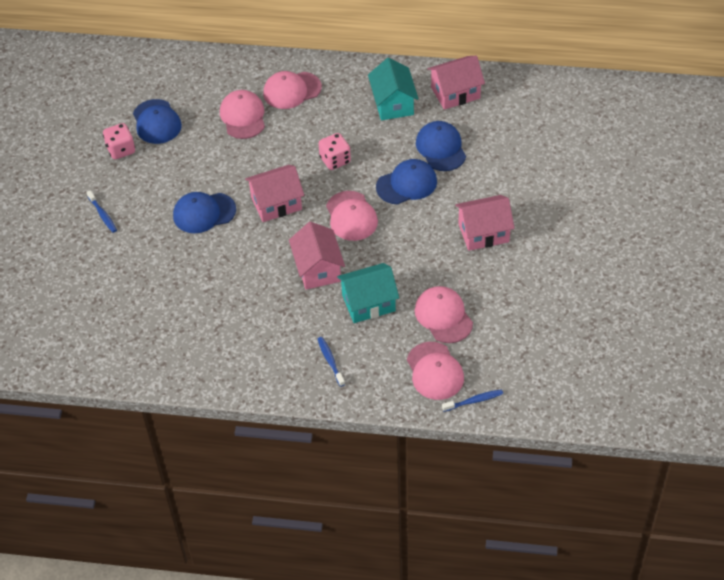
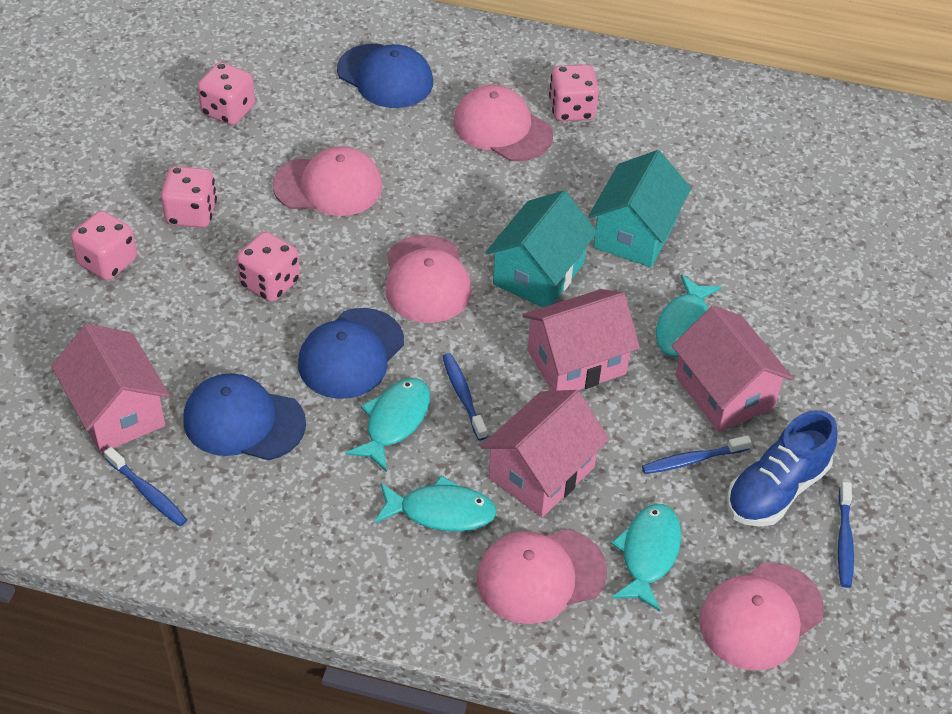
blue cap: 4 -> 3
blue shoe: 0 -> 1
blue toothbrush: 3 -> 4
pink dice: 2 -> 5
turquoise fish: 0 -> 4

